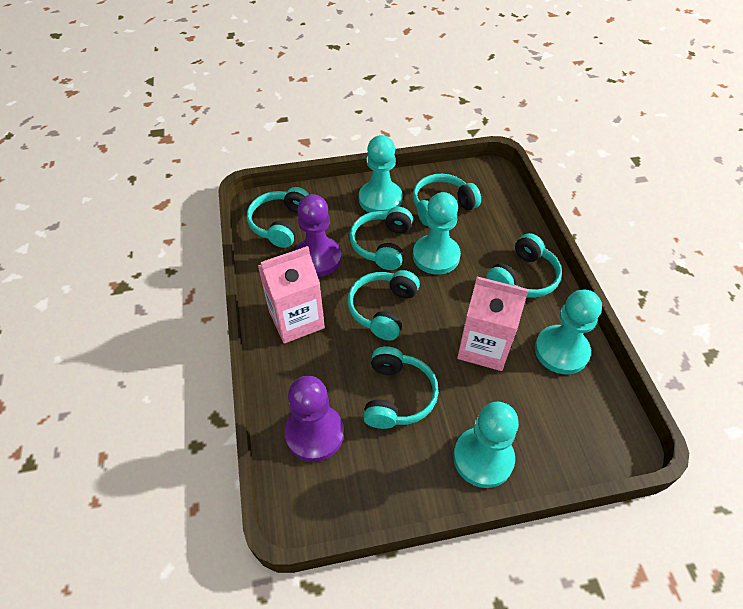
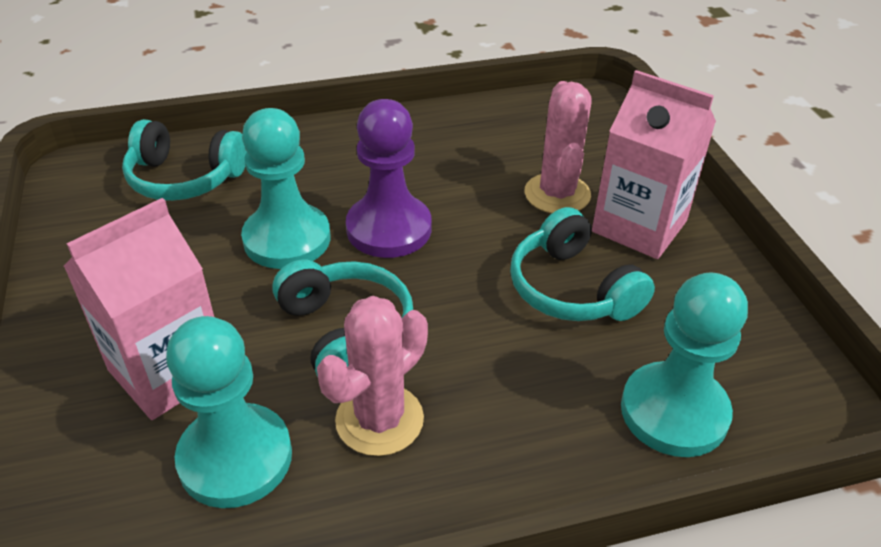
pink cactus: 0 -> 2
purple pawn: 2 -> 1
turquoise headphones: 6 -> 3
turquoise pawn: 4 -> 3

